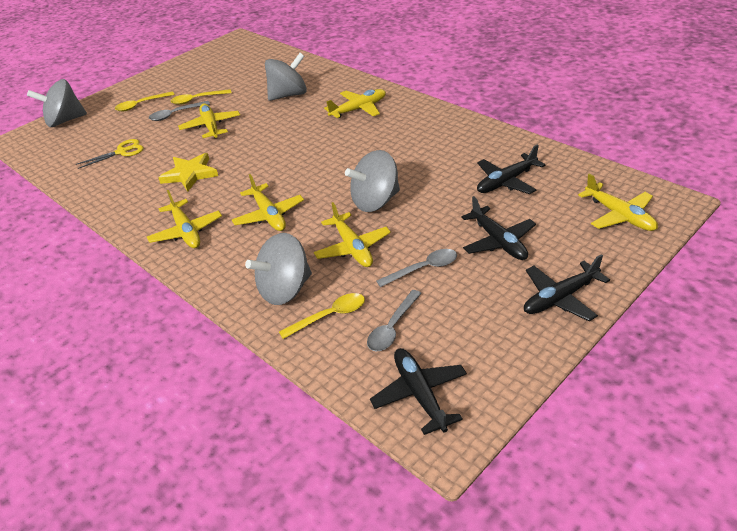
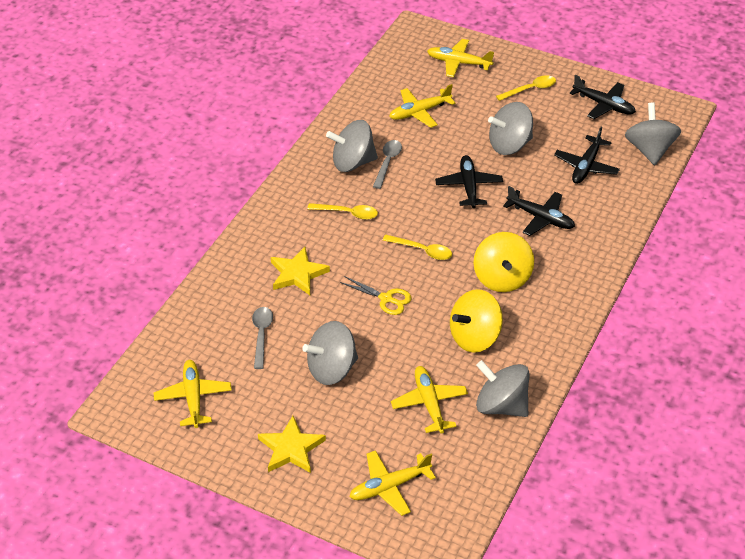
grey spinning top: 4 -> 5
grey spoon: 3 -> 2
yellow plane: 6 -> 5
yellow spinning top: 0 -> 2
yellow star: 1 -> 2

